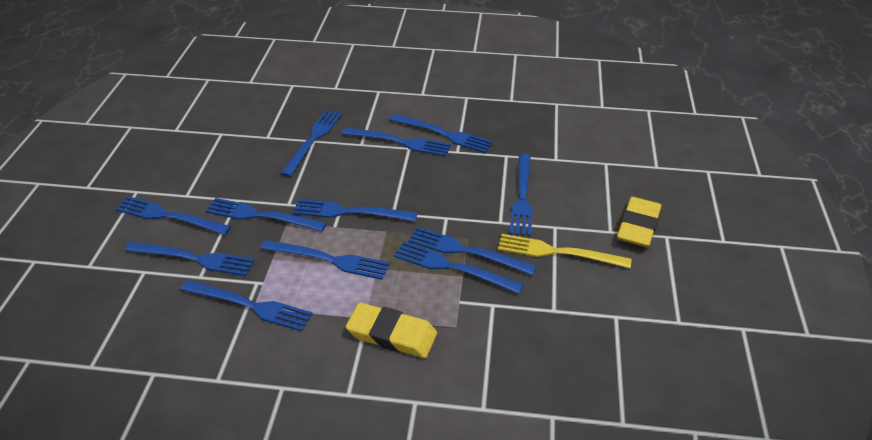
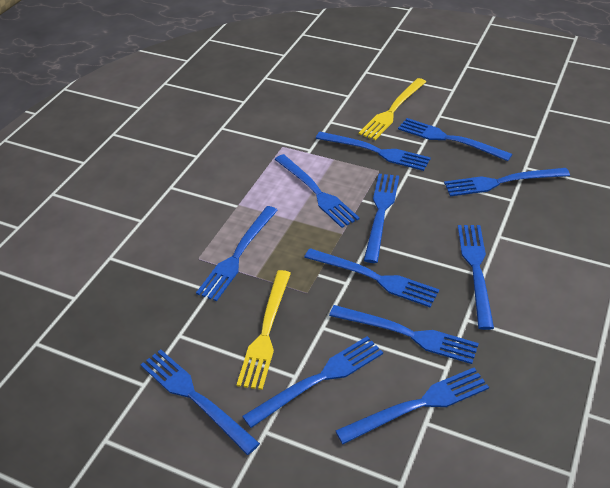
yellow eraser: 2 -> 0
yellow fork: 1 -> 2

